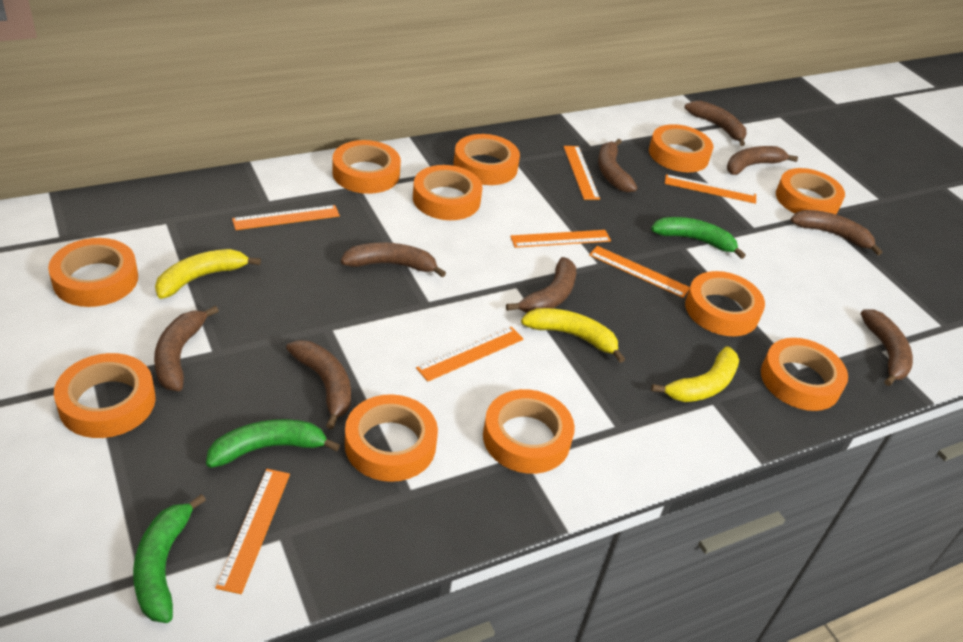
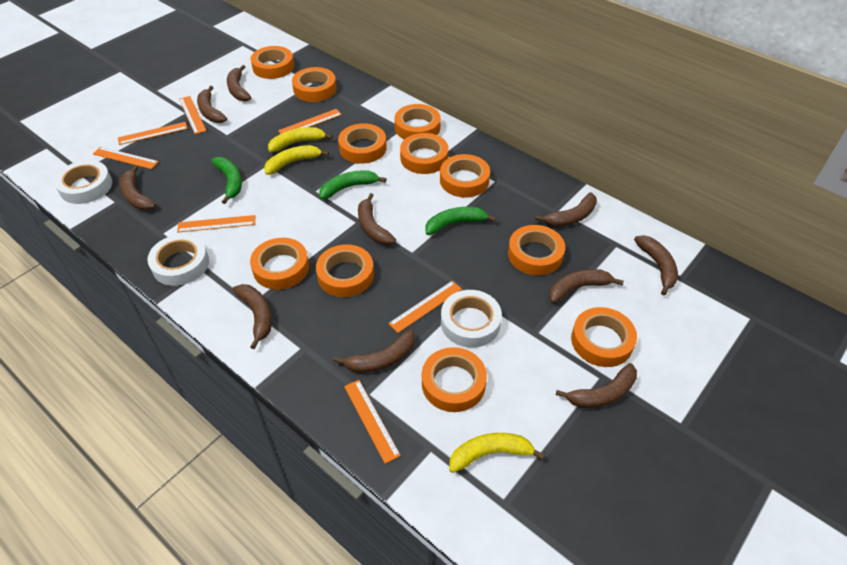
brown banana: 9 -> 10
white tape: 0 -> 3

